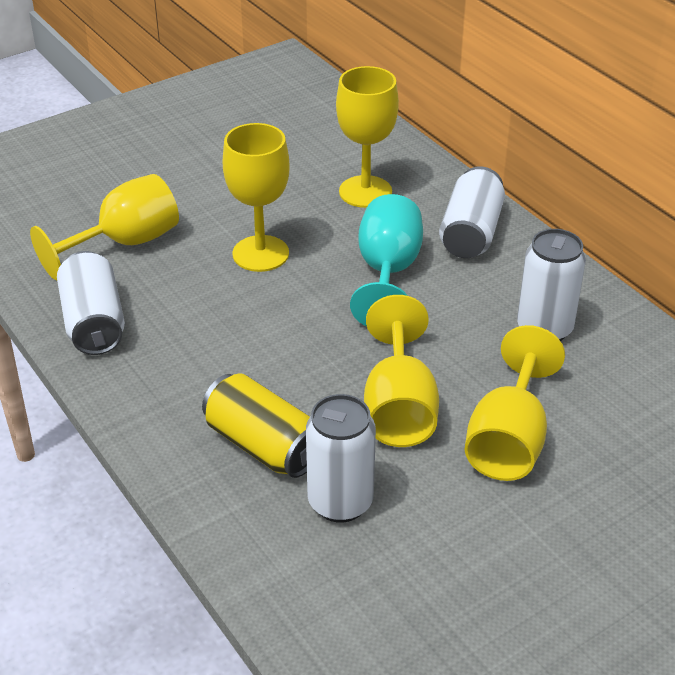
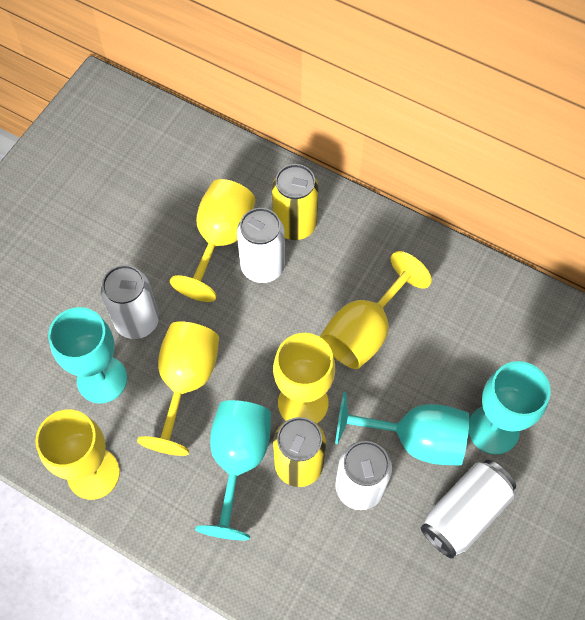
turquoise goblet: 1 -> 4
yellow can: 1 -> 2

